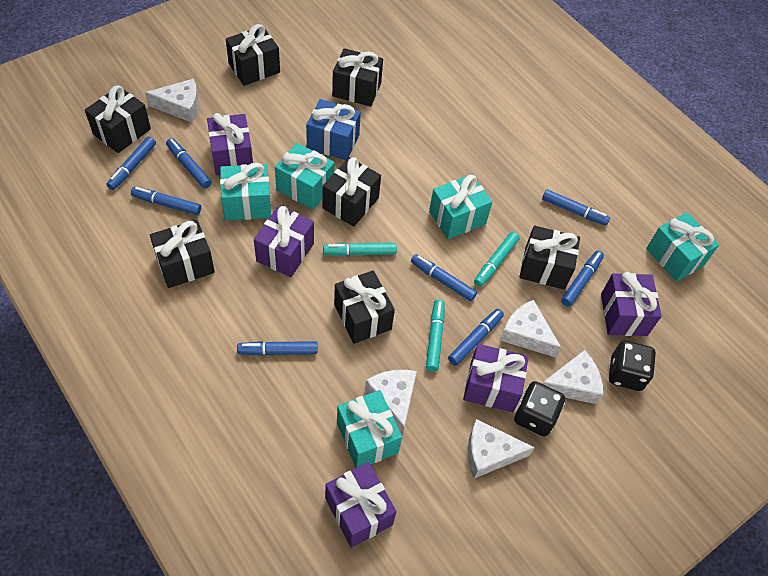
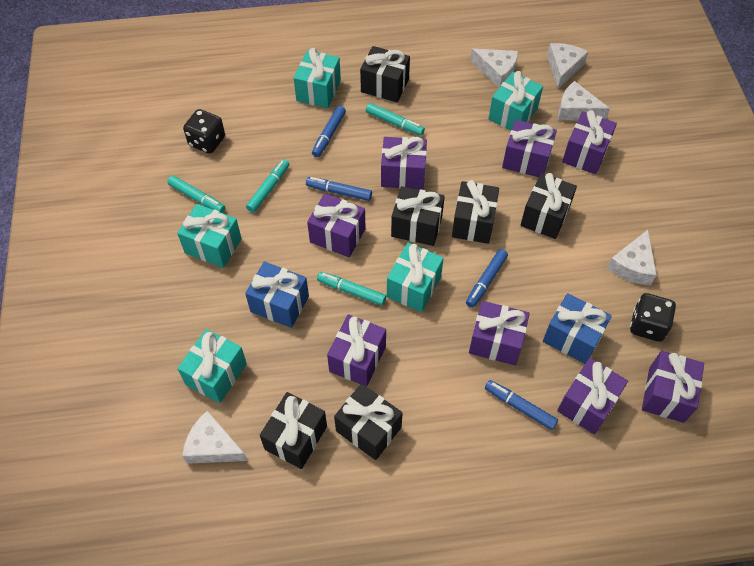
black gift: 7 -> 6
blue gift: 1 -> 2
blue marker: 8 -> 4
purple gift: 5 -> 8
turquoise marker: 3 -> 4

